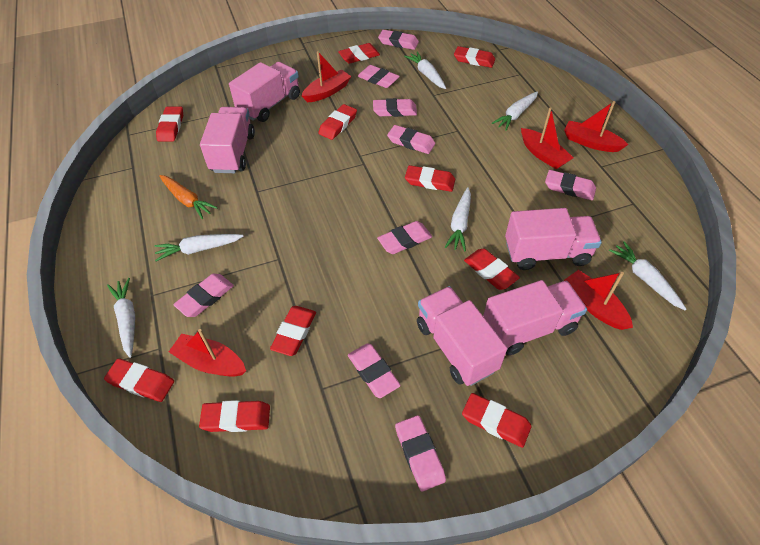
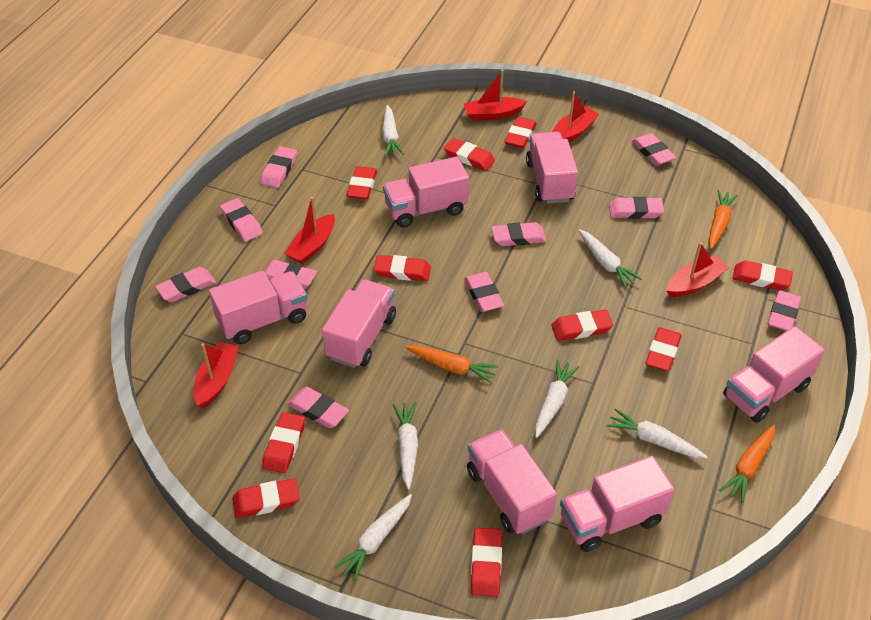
orange carrot: 1 -> 3
pink eraser: 9 -> 10
pink truck: 5 -> 7

